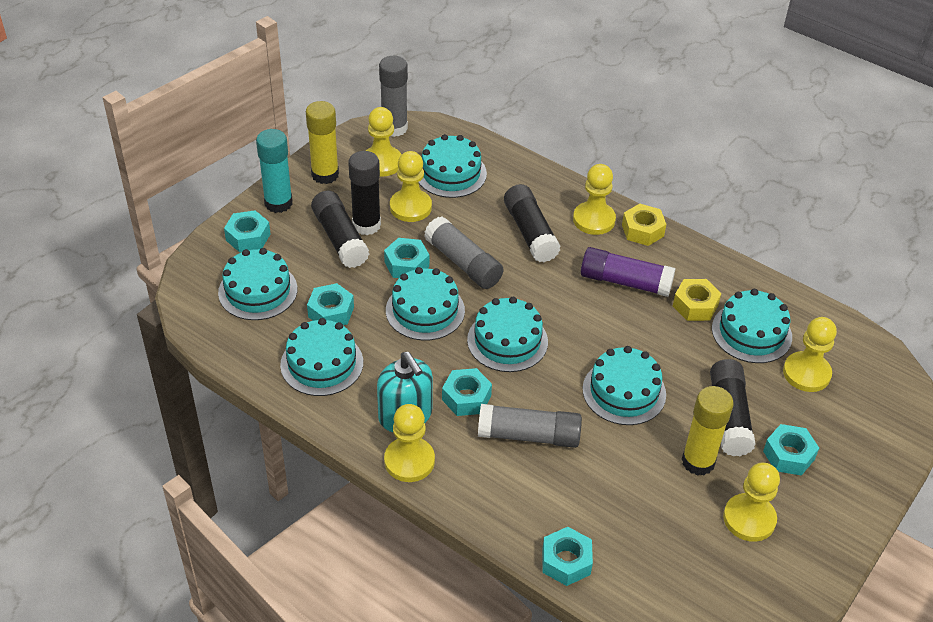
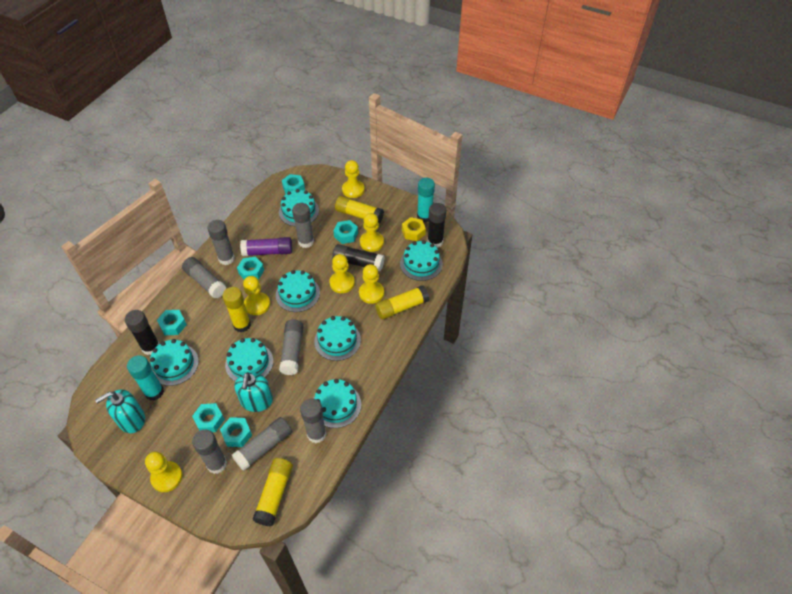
black glue stick: 4 -> 3
grey glue stick: 3 -> 7
turquoise glue stick: 1 -> 2
turquoise soap dispenser: 1 -> 2
yellow glue stick: 2 -> 4
yellow nut: 2 -> 1

